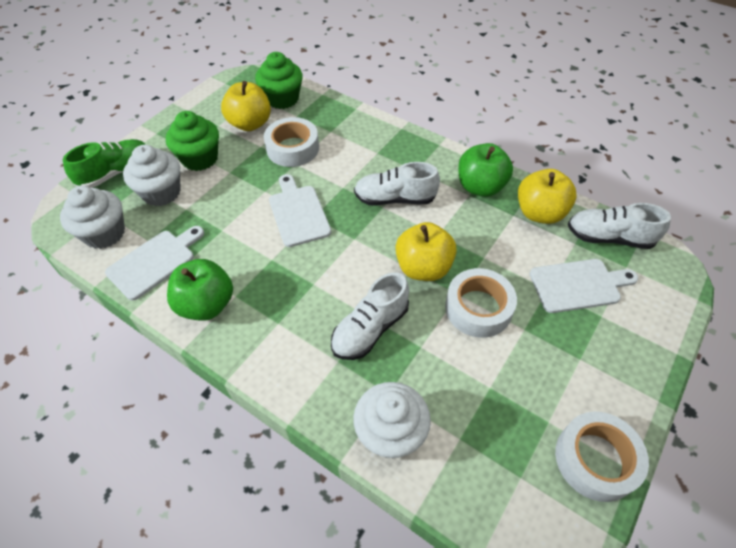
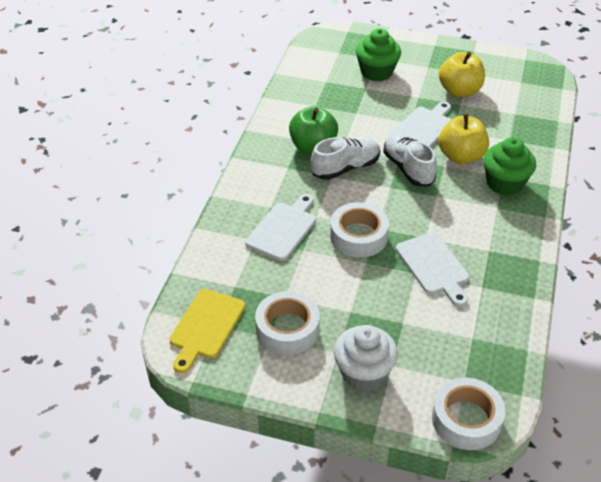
green apple: 2 -> 1
green shoe: 1 -> 0
white cupcake: 3 -> 1
white shoe: 3 -> 2
yellow apple: 3 -> 2
yellow cutting board: 0 -> 1

